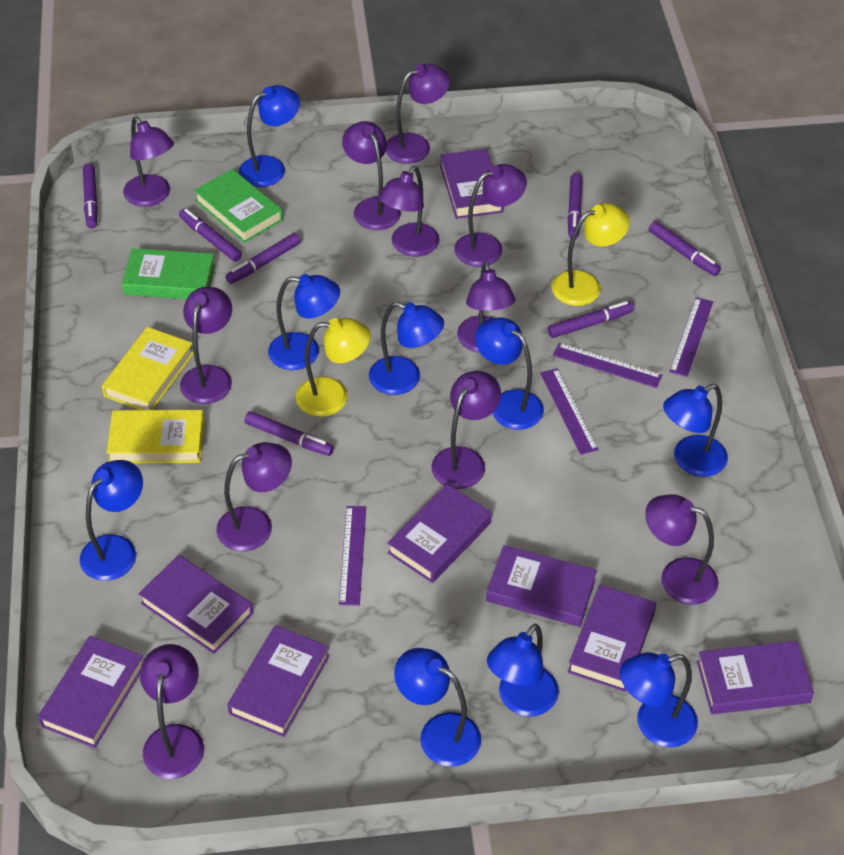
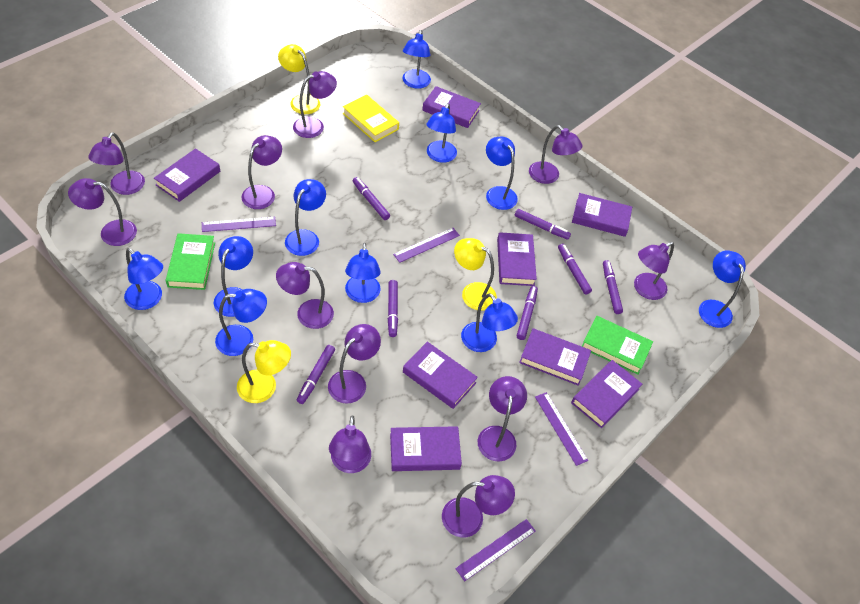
blue lamp: 9 -> 10
yellow book: 2 -> 1
yellow lamp: 2 -> 3

